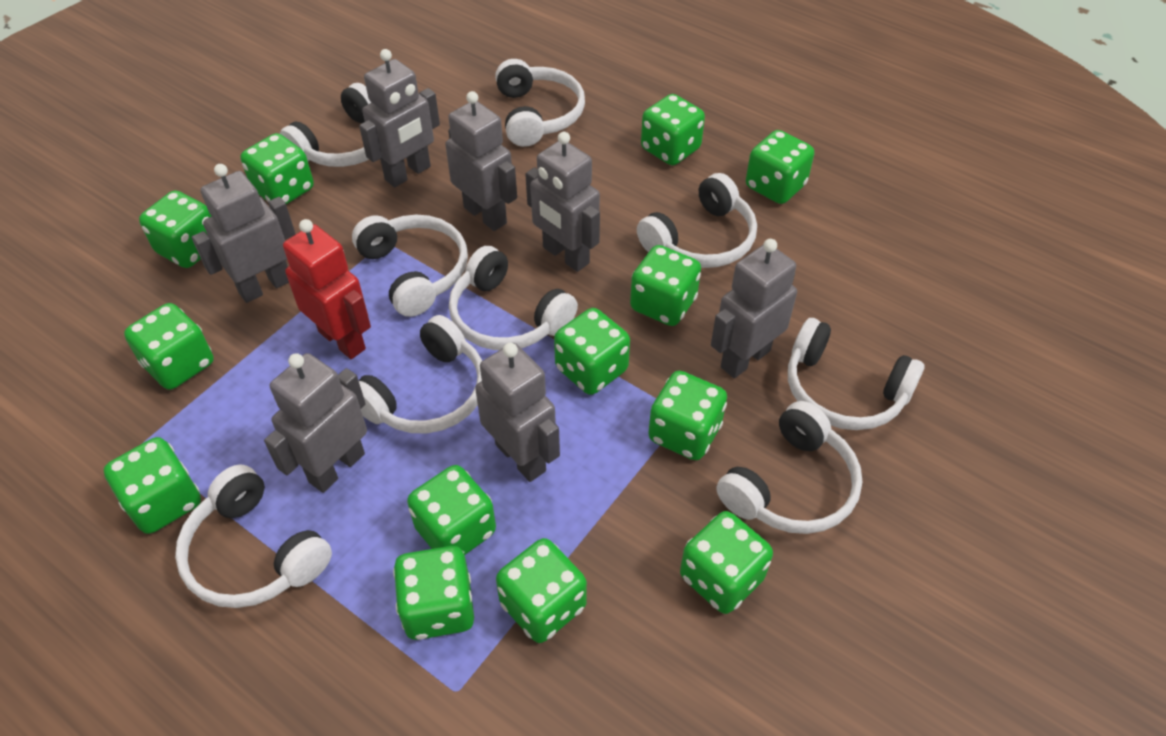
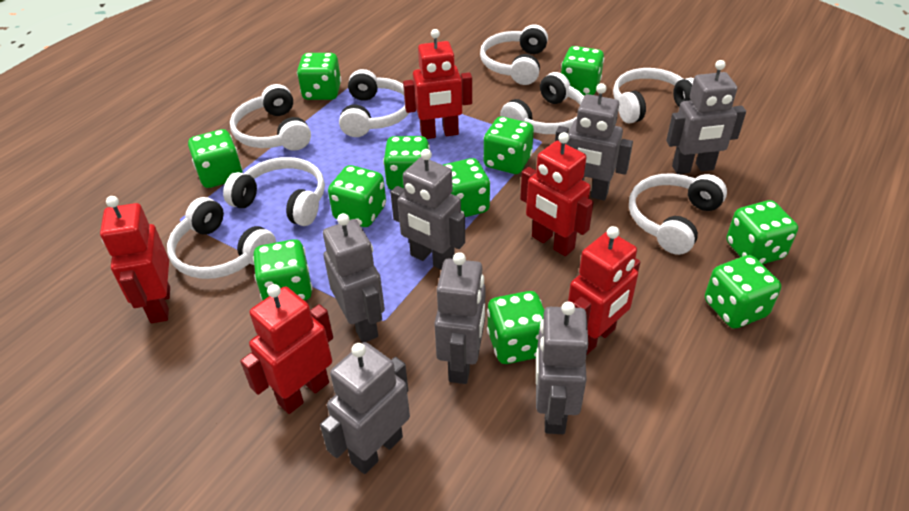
green dice: 13 -> 11
red robot: 1 -> 5
white headphones: 9 -> 8

